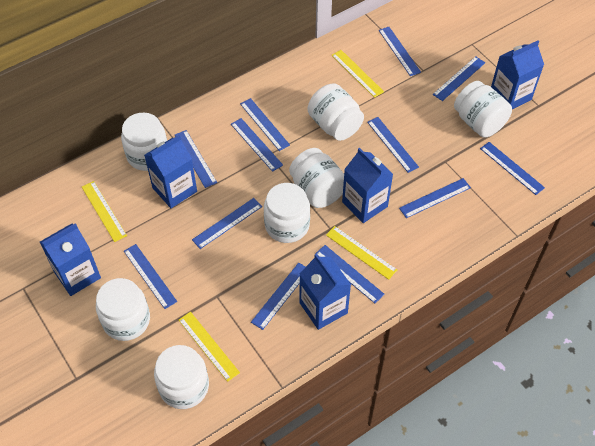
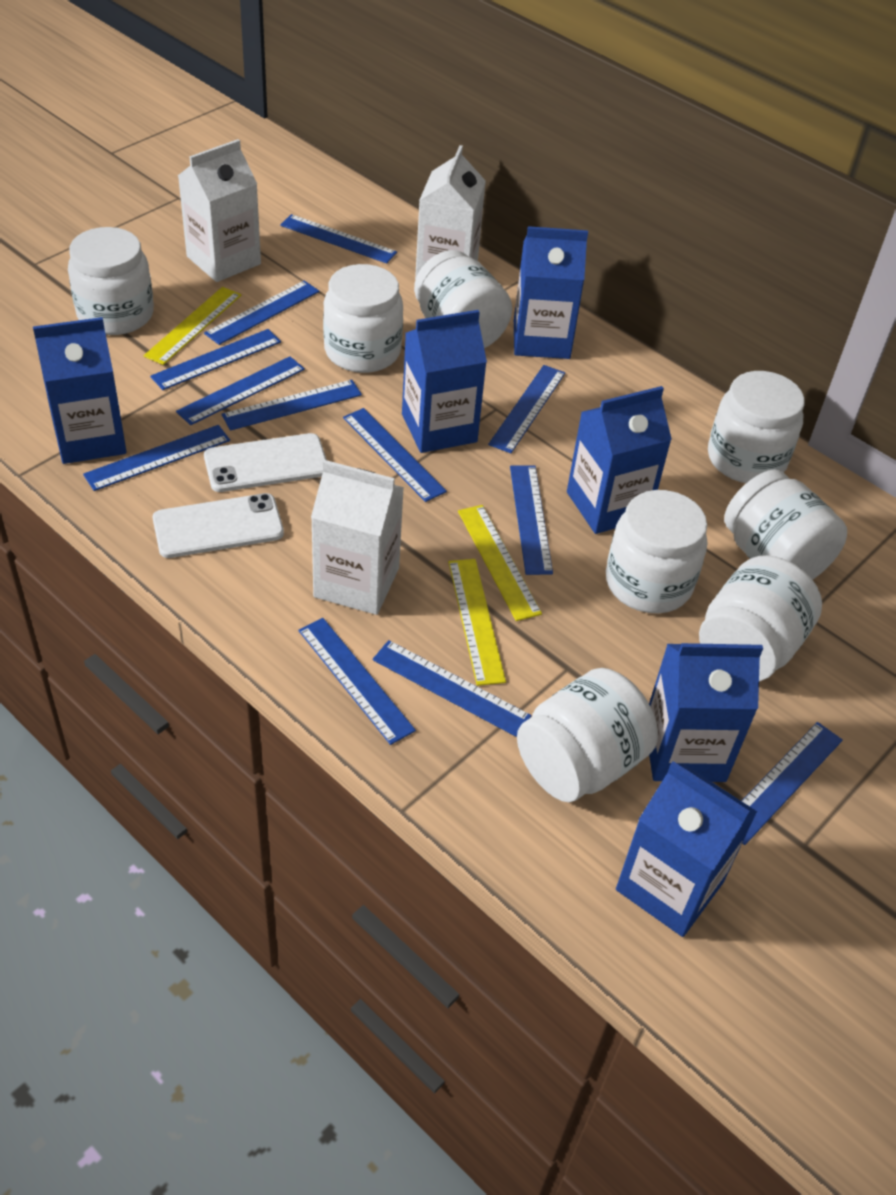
blue carton: 5 -> 6
white carton: 0 -> 3
white jar: 7 -> 8
white phone: 0 -> 2
yellow ruler: 4 -> 3

